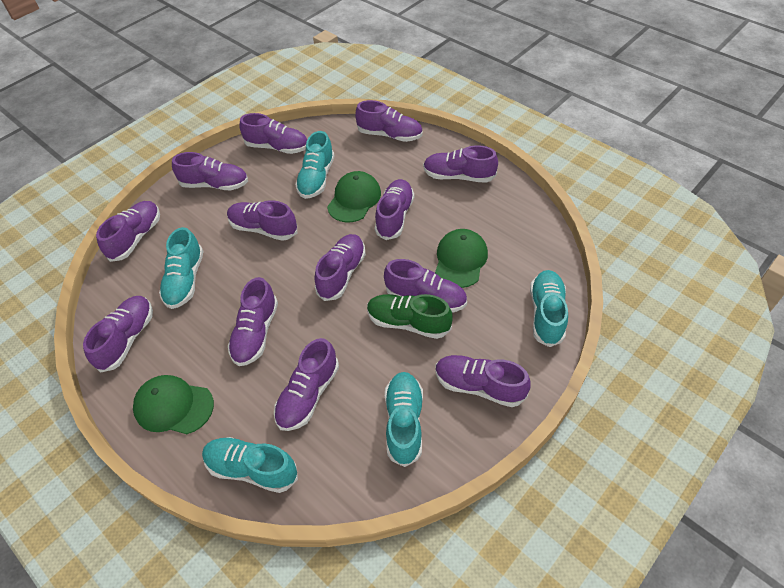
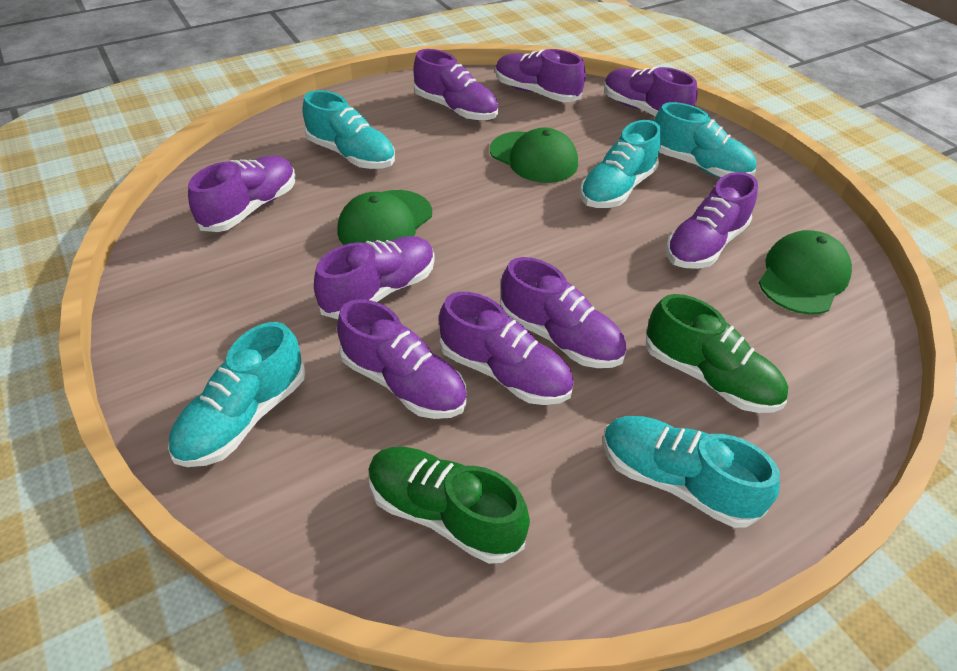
green shoe: 1 -> 2
purple shoe: 13 -> 9

